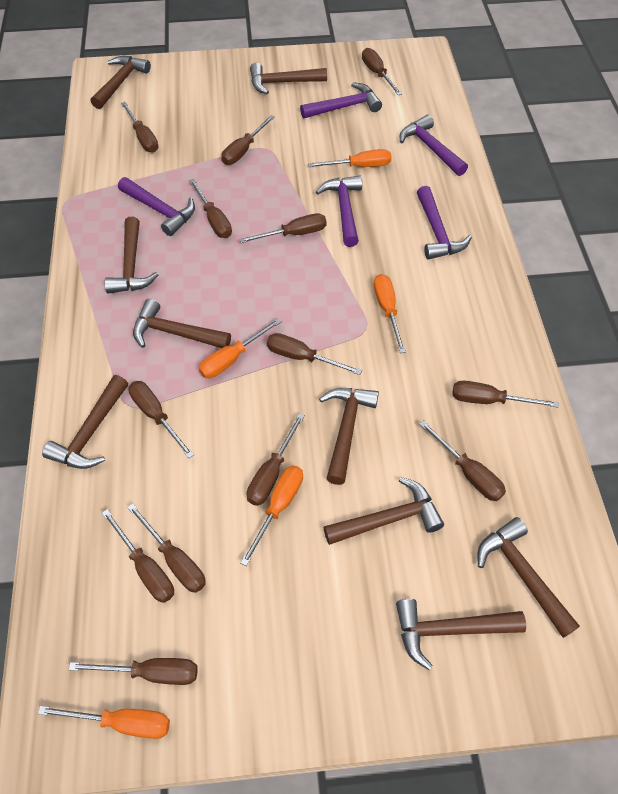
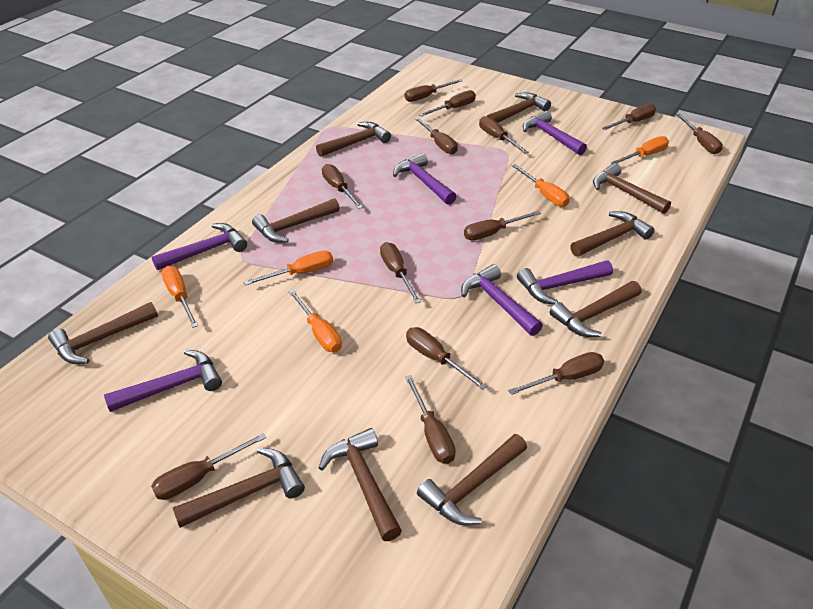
brown hammer: 9 -> 10
purple hammer: 5 -> 6

